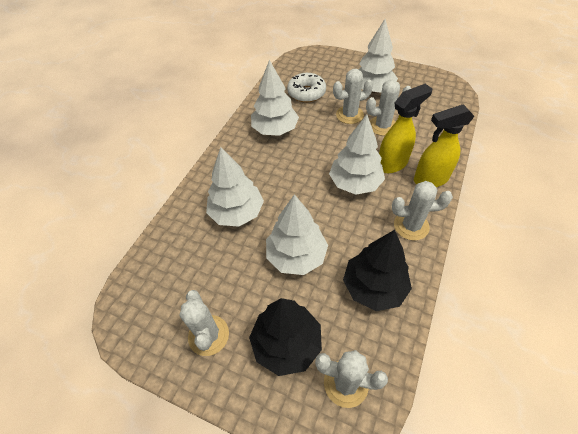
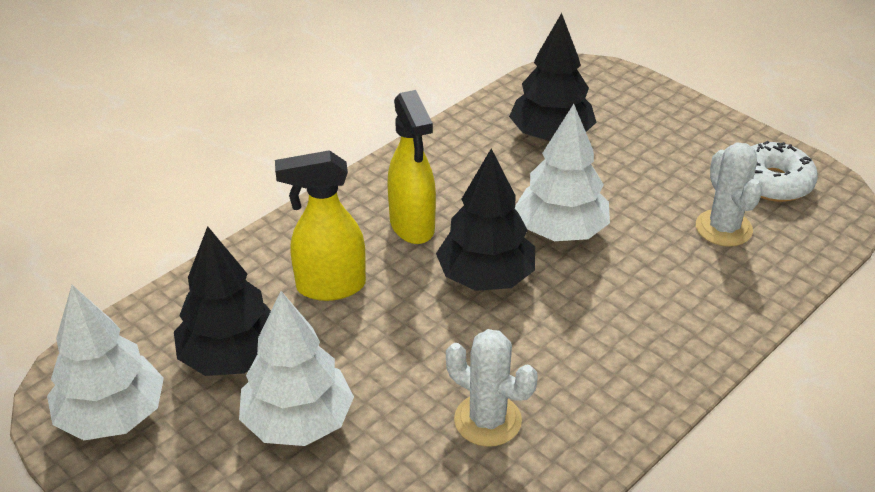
black tree: 2 -> 3
white cactus: 5 -> 2
white tree: 5 -> 3

